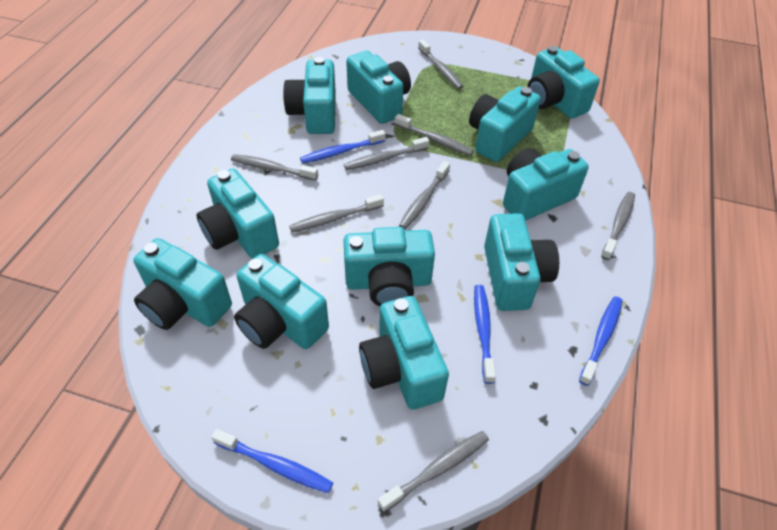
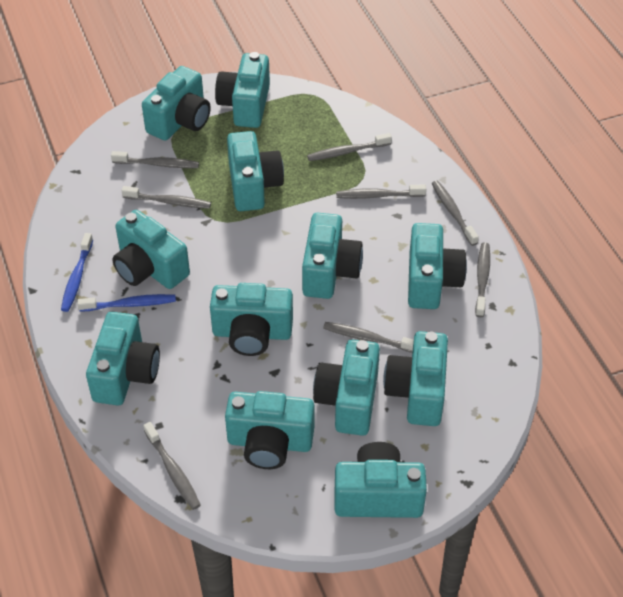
blue toothbrush: 4 -> 2
turquoise camera: 11 -> 12

